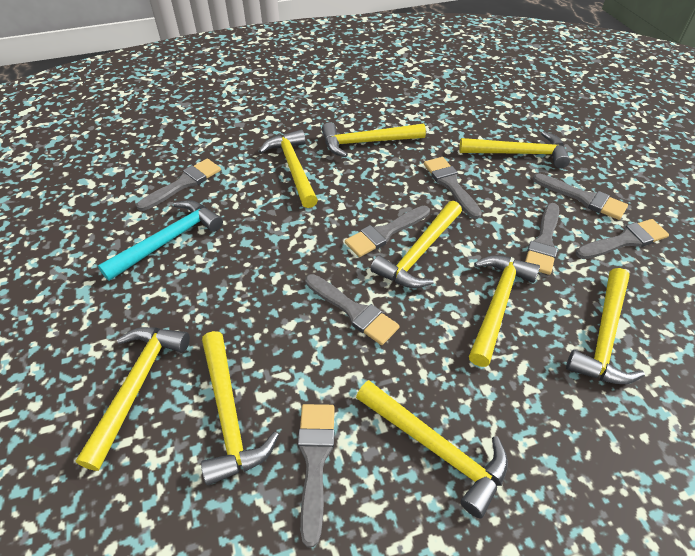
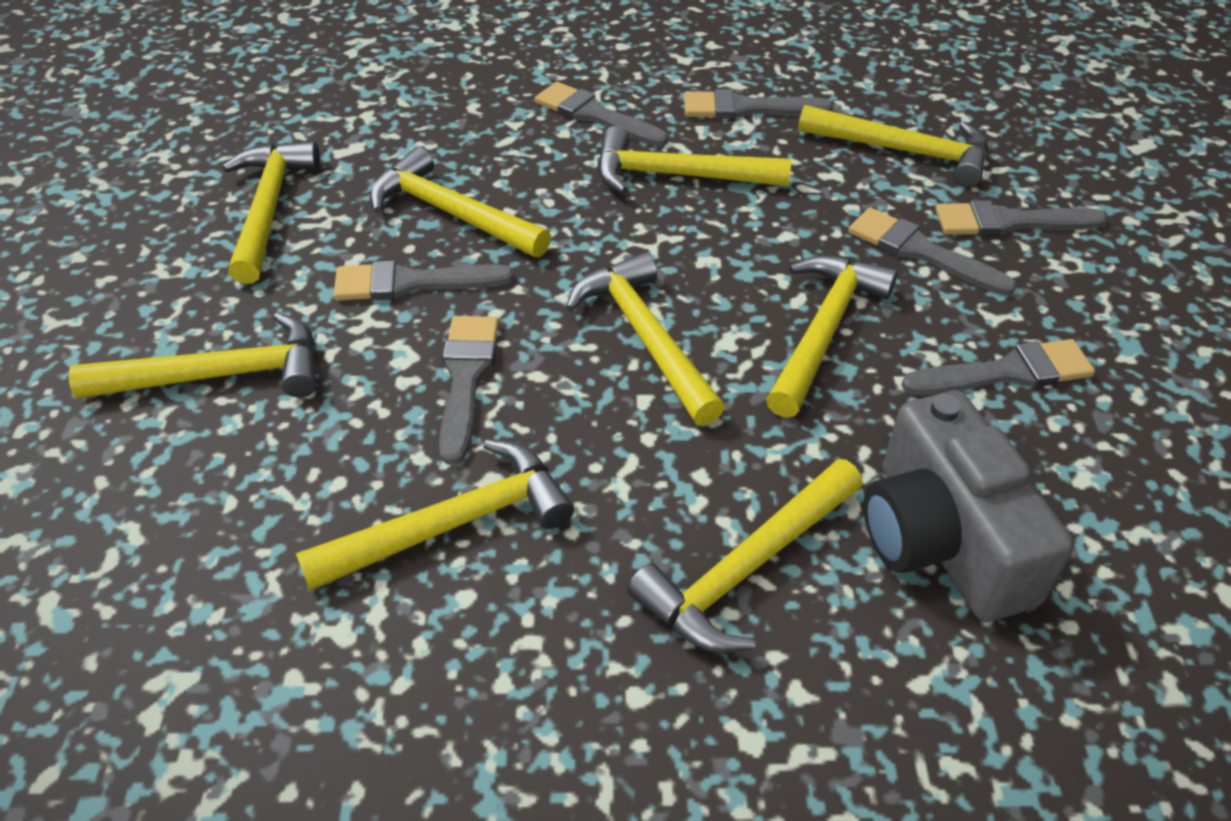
grey brush: 8 -> 7
grey camera: 0 -> 1
turquoise hammer: 1 -> 0

